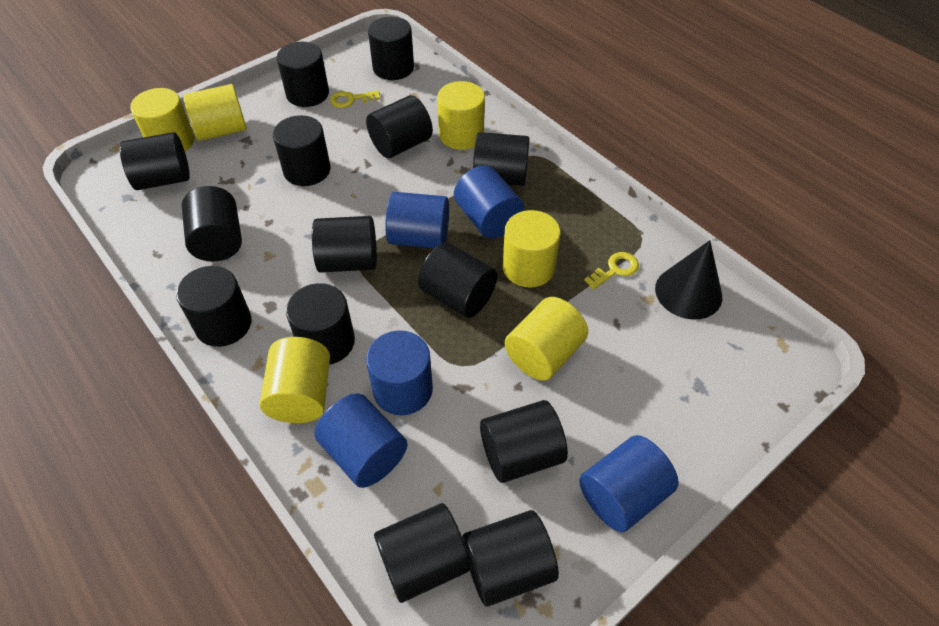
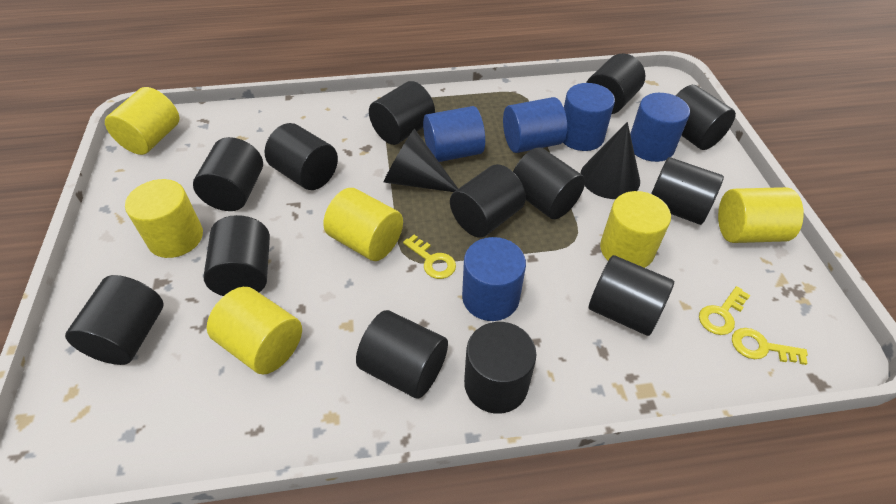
black cone: 1 -> 2
black cylinder: 14 -> 13
yellow key: 2 -> 3

